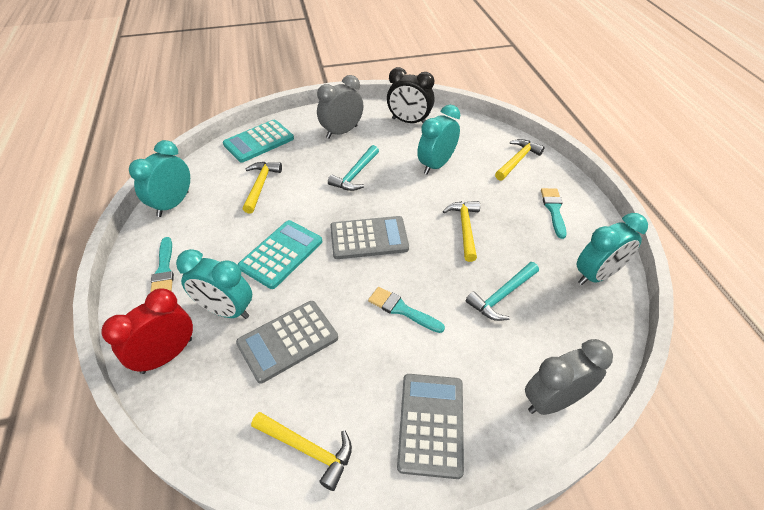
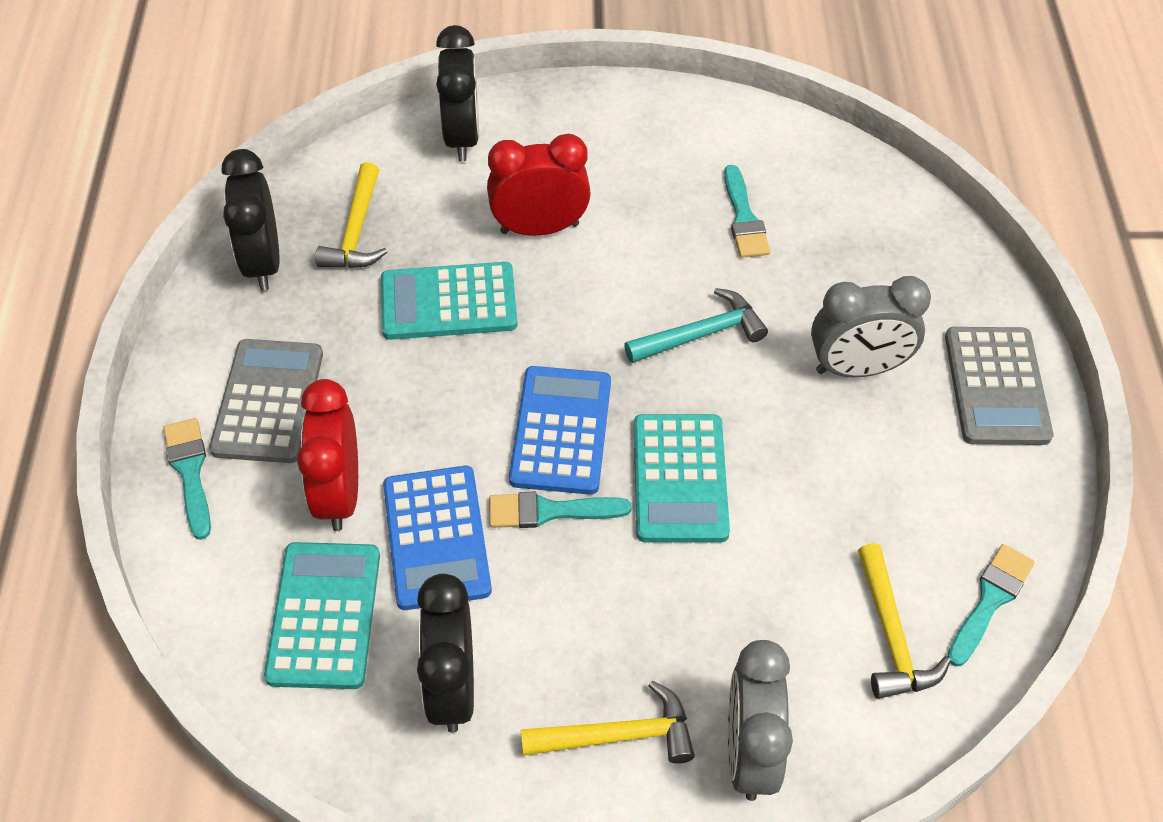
black clock: 1 -> 3
blue calculator: 0 -> 2
grey calculator: 3 -> 2
red clock: 1 -> 2
turquoise brush: 3 -> 4
turquoise calculator: 2 -> 3
turquoise clock: 4 -> 0
turquoise hammer: 2 -> 1
yellow hammer: 4 -> 3

